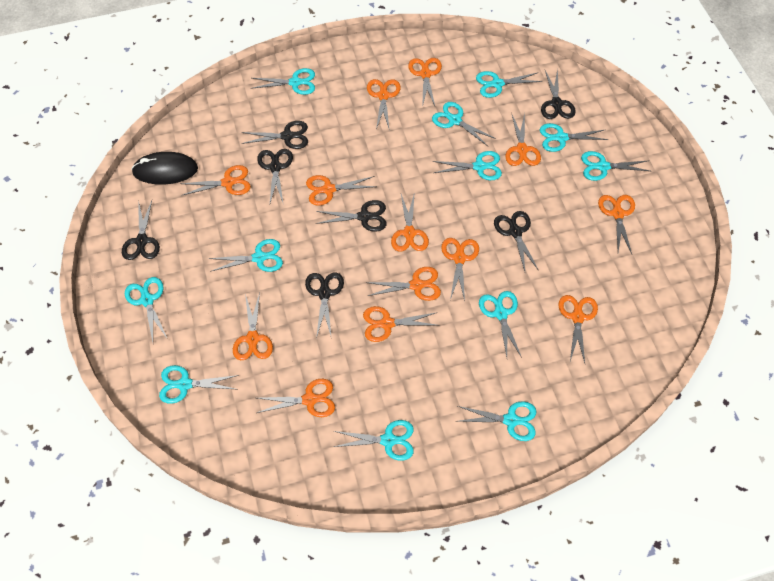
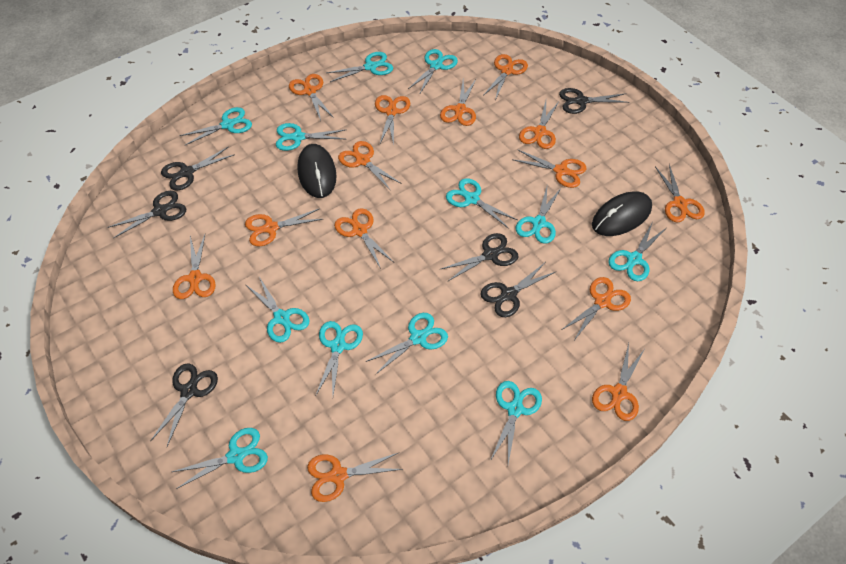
black mouse: 1 -> 2
black scissors: 7 -> 6
orange scissors: 13 -> 14

